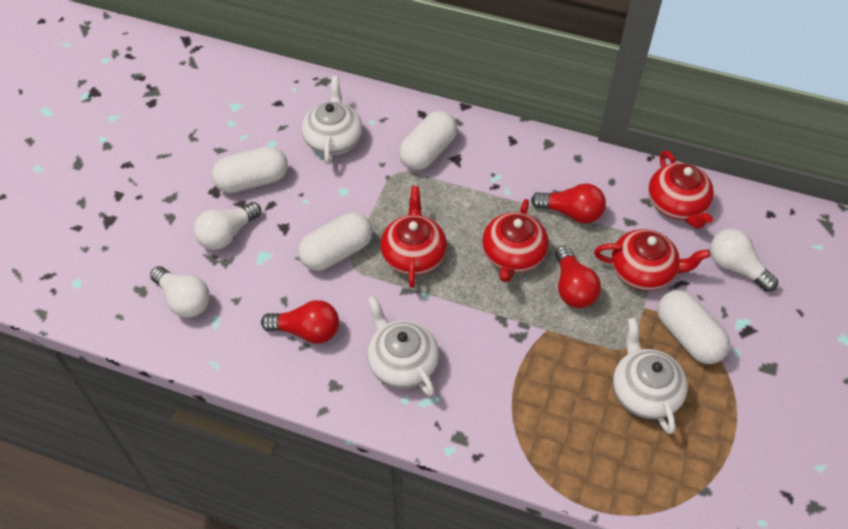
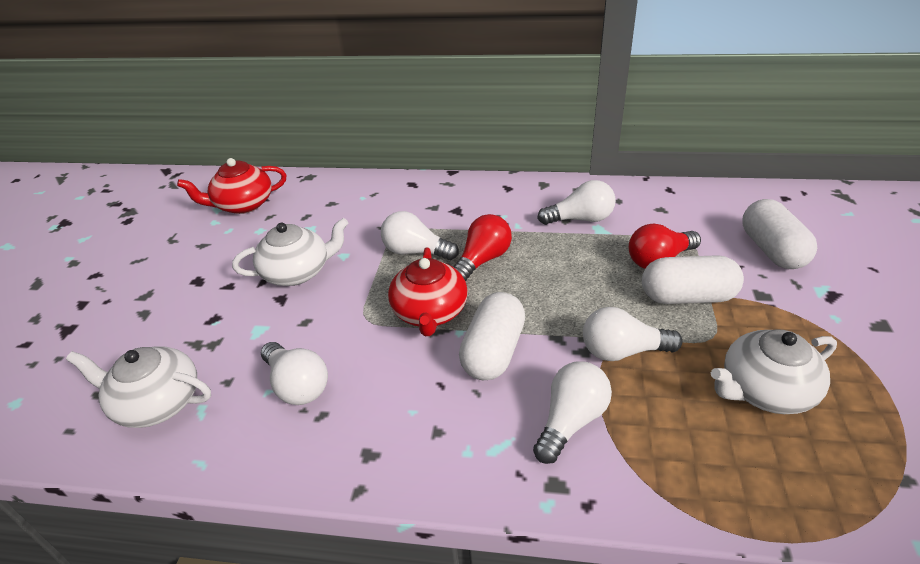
red light bulb: 3 -> 2
red teapot: 4 -> 2
white capsule: 4 -> 3
white light bulb: 3 -> 5

